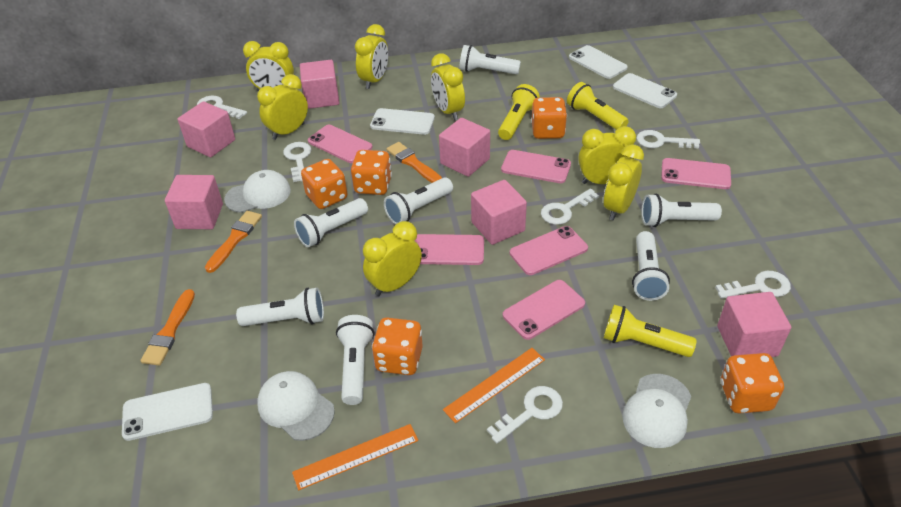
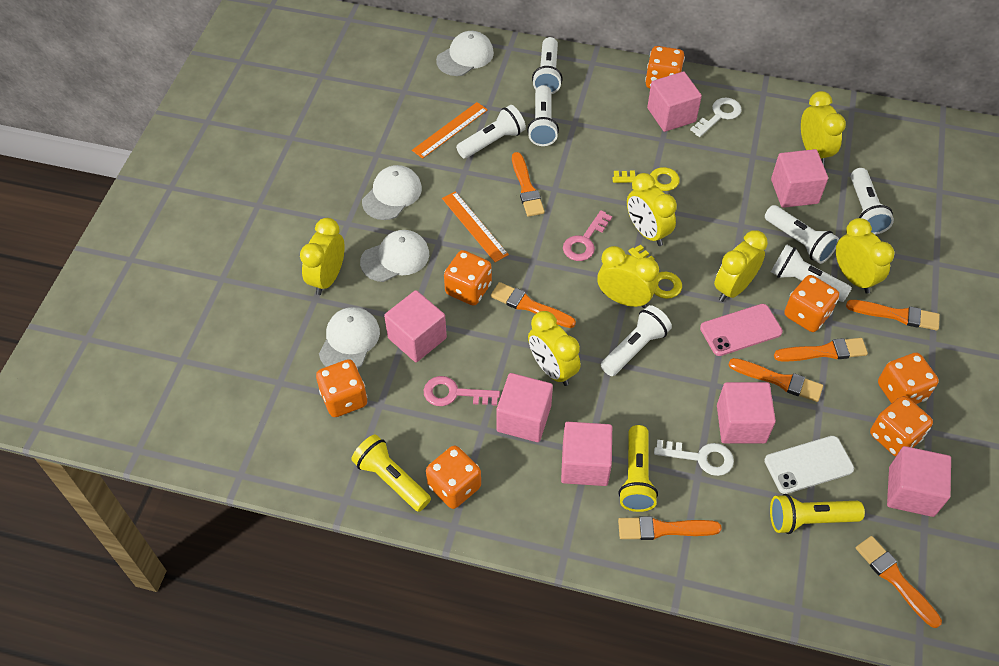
orange brush: 3 -> 7
orange dice: 5 -> 7
pink cube: 6 -> 7
pink key: 0 -> 2
pink phone: 6 -> 1
white cap: 3 -> 4
white key: 6 -> 2
white phone: 4 -> 1
yellow key: 0 -> 2

